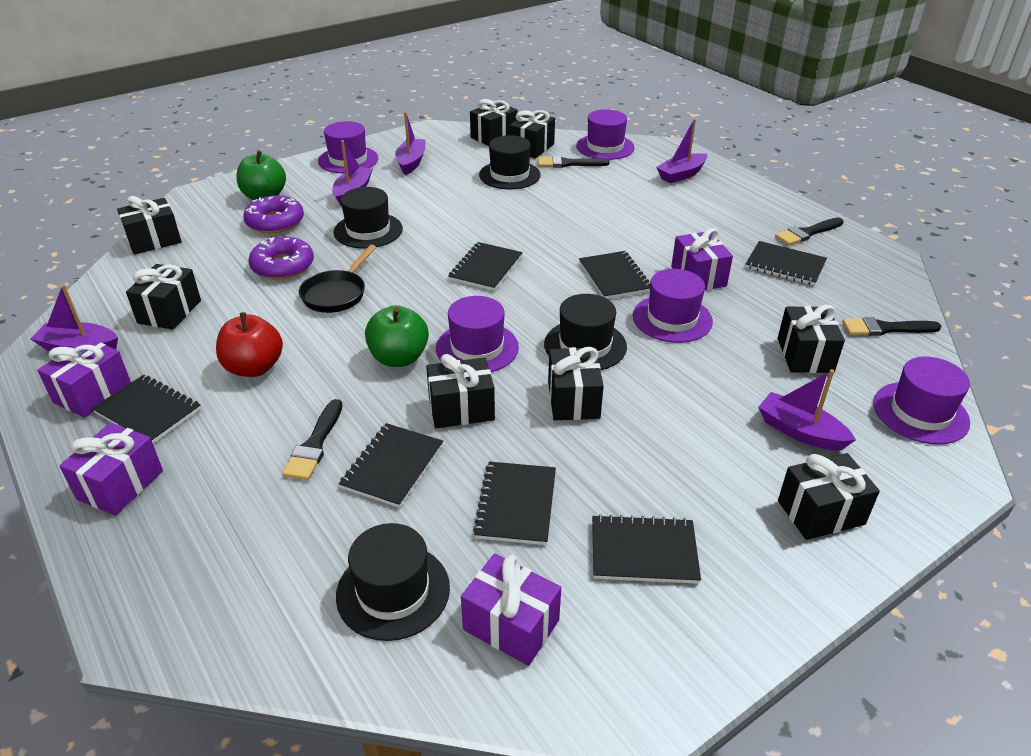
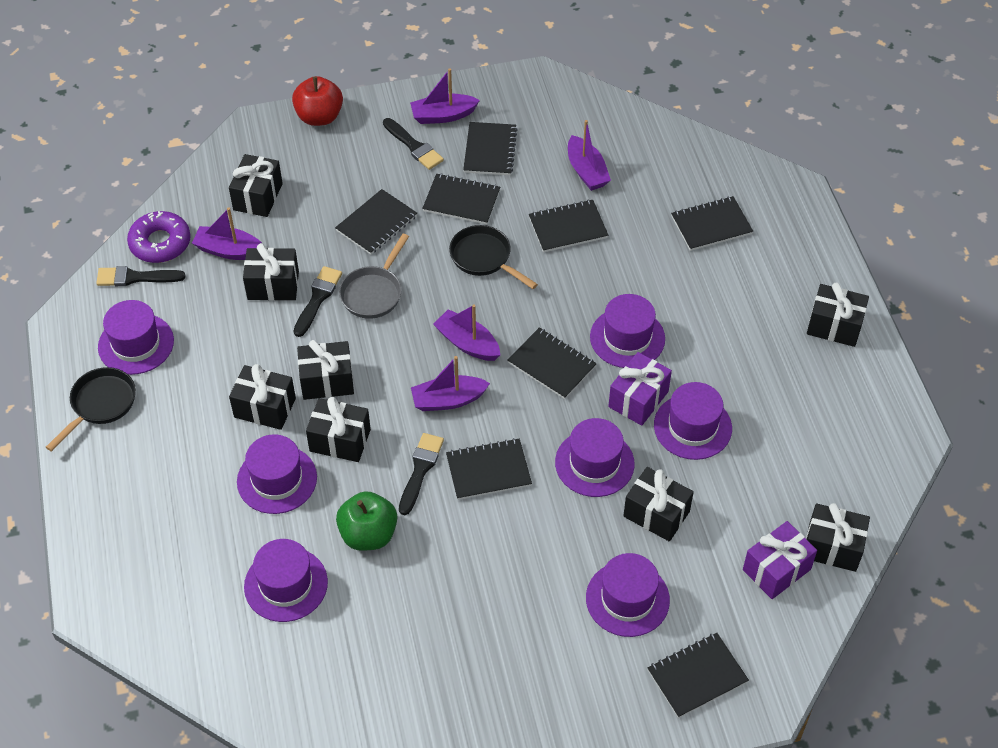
black hat: 4 -> 0
black notebook: 7 -> 8
black pan: 1 -> 2
green apple: 2 -> 1
grey pan: 0 -> 1
purple donut: 2 -> 1
purple gift: 4 -> 2
purple hat: 5 -> 7

